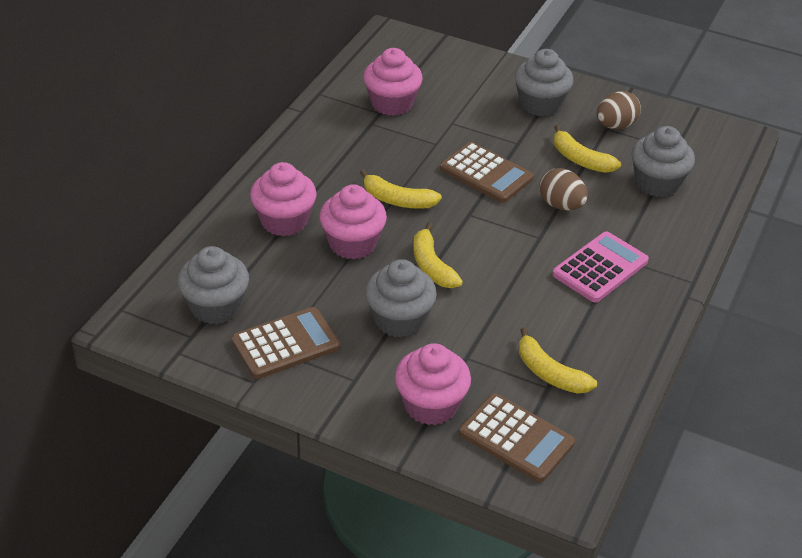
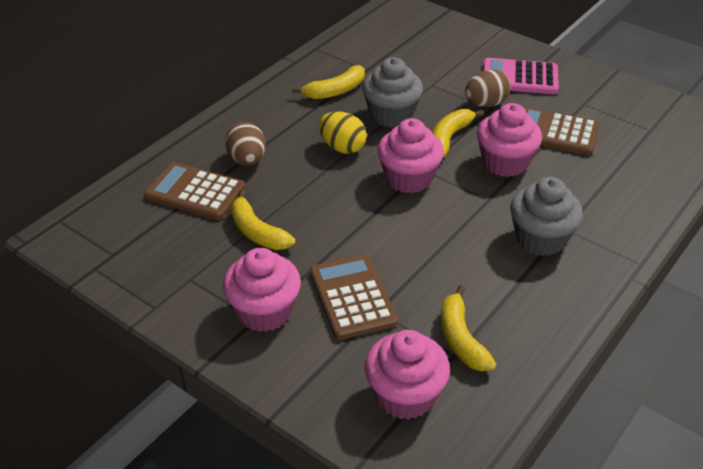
grey cupcake: 4 -> 2
yellow egg: 0 -> 1

